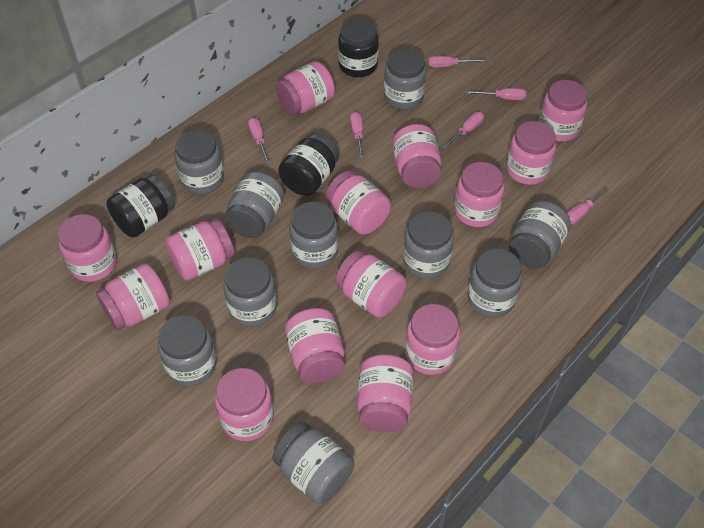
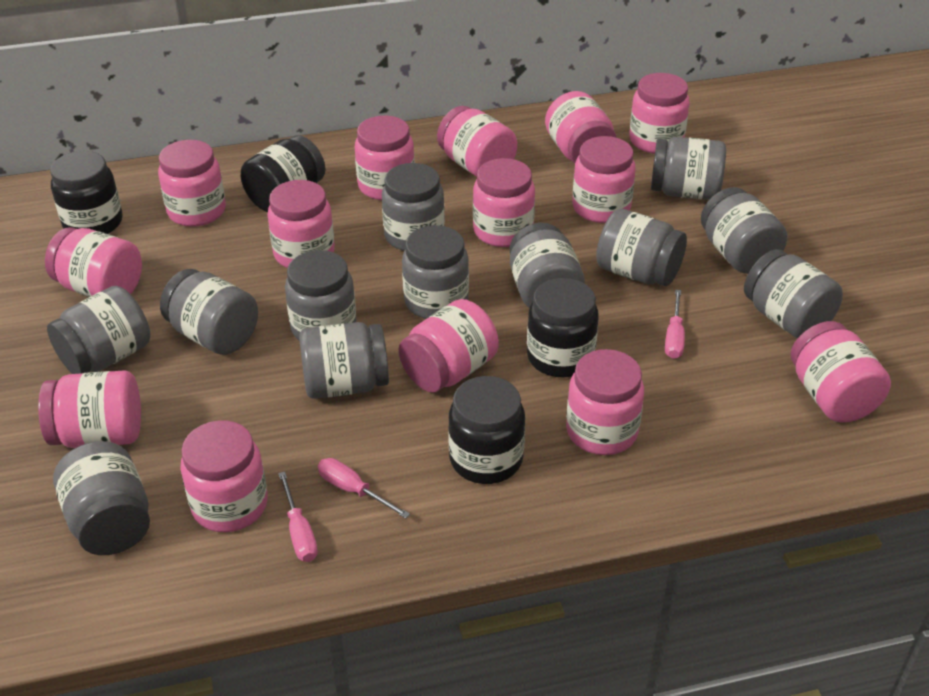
black jar: 3 -> 4
grey jar: 10 -> 12
pink screwdriver: 6 -> 3

